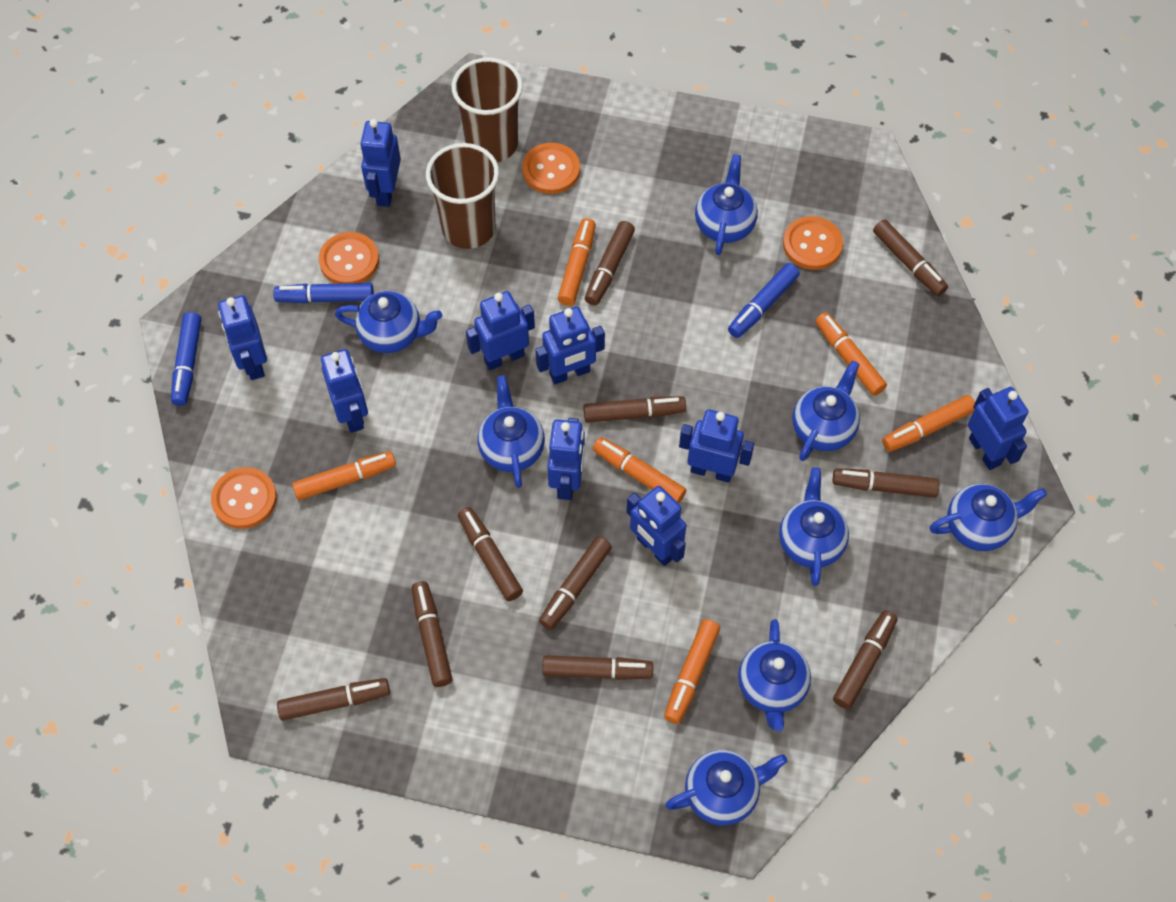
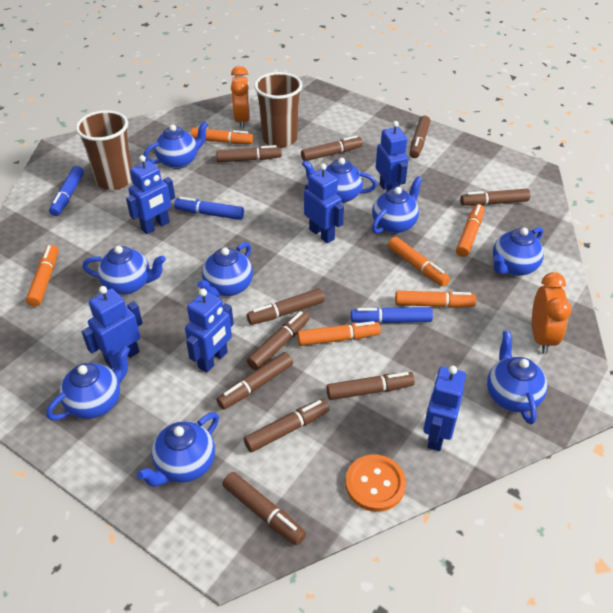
blue robot: 9 -> 6
blue teapot: 8 -> 9
orange button: 4 -> 1
orange clock: 0 -> 2

